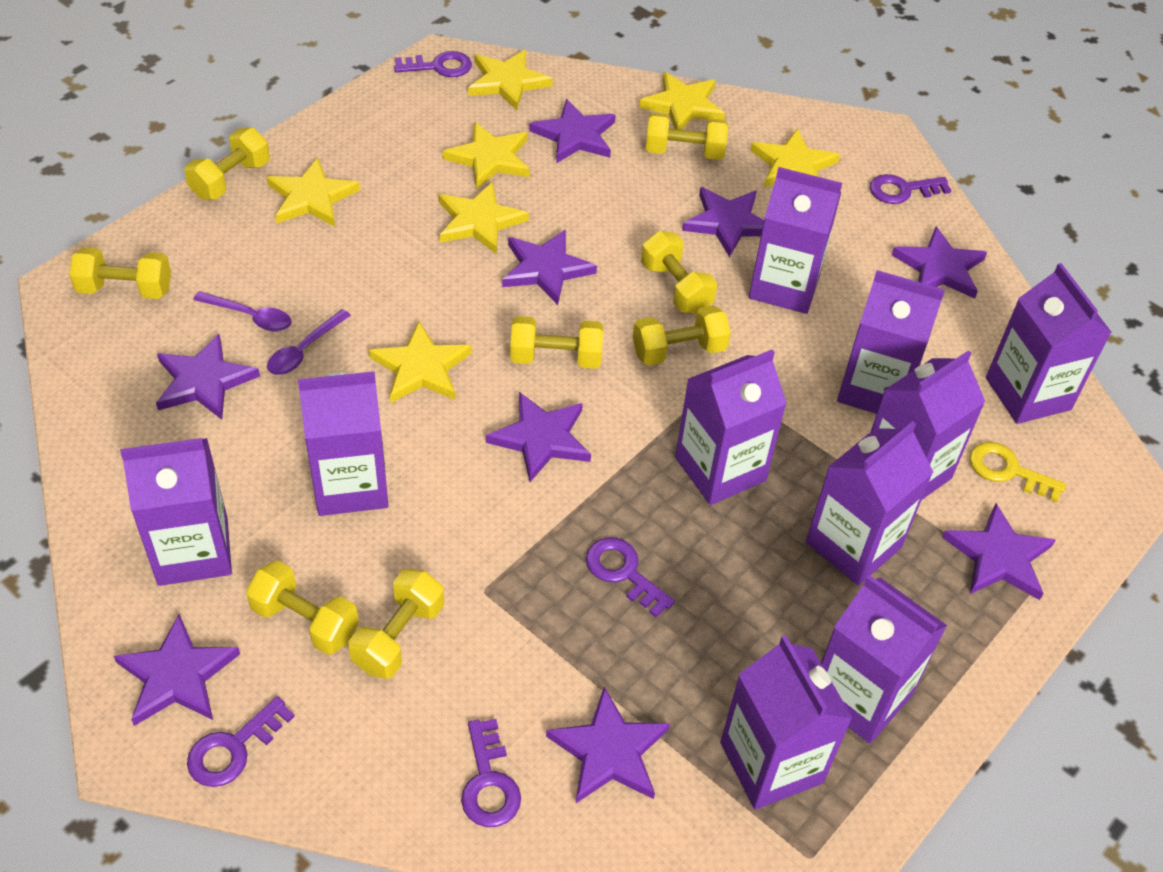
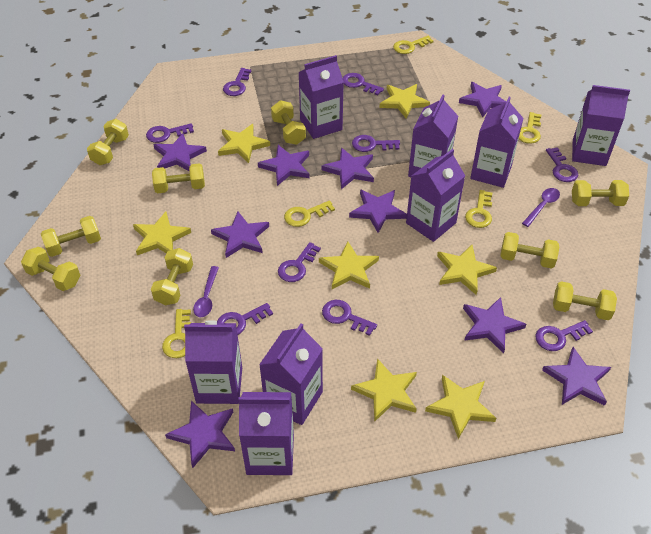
purple carton: 10 -> 8
purple key: 5 -> 9
yellow dumbbell: 8 -> 9
yellow key: 1 -> 5

